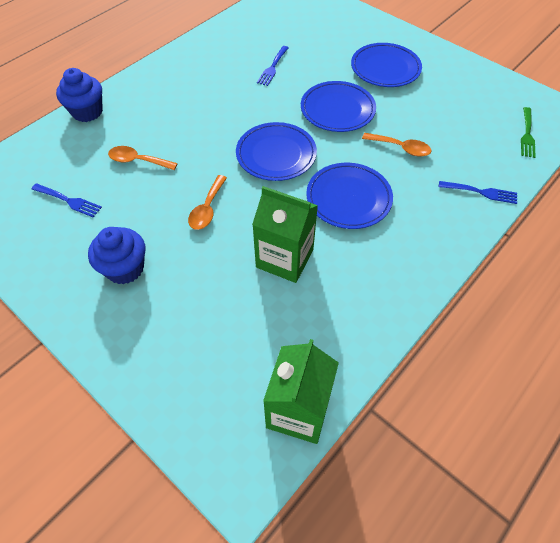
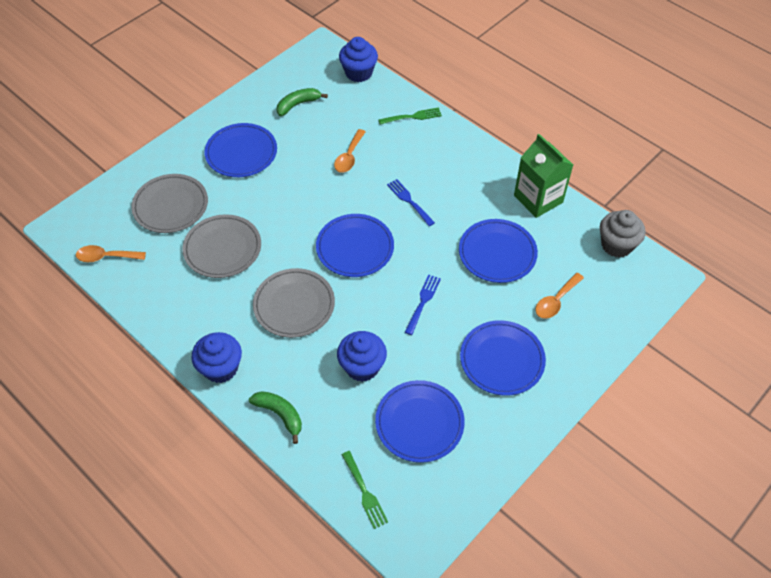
blue cupcake: 2 -> 3
blue fork: 3 -> 2
blue plate: 4 -> 5
green banana: 0 -> 2
green carton: 2 -> 1
green fork: 1 -> 2
grey cupcake: 0 -> 1
grey plate: 0 -> 3

